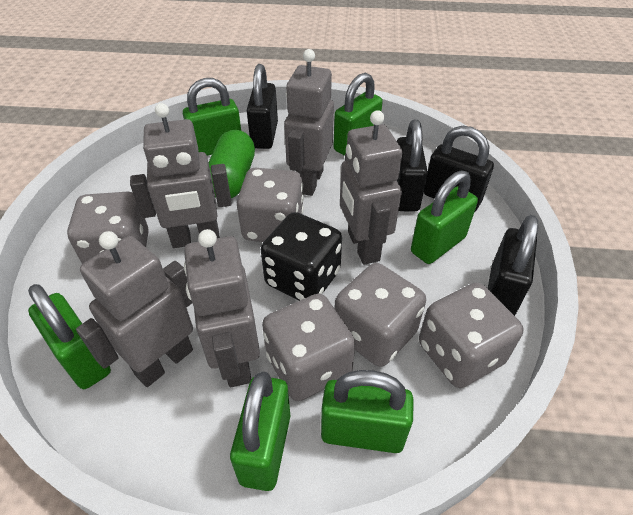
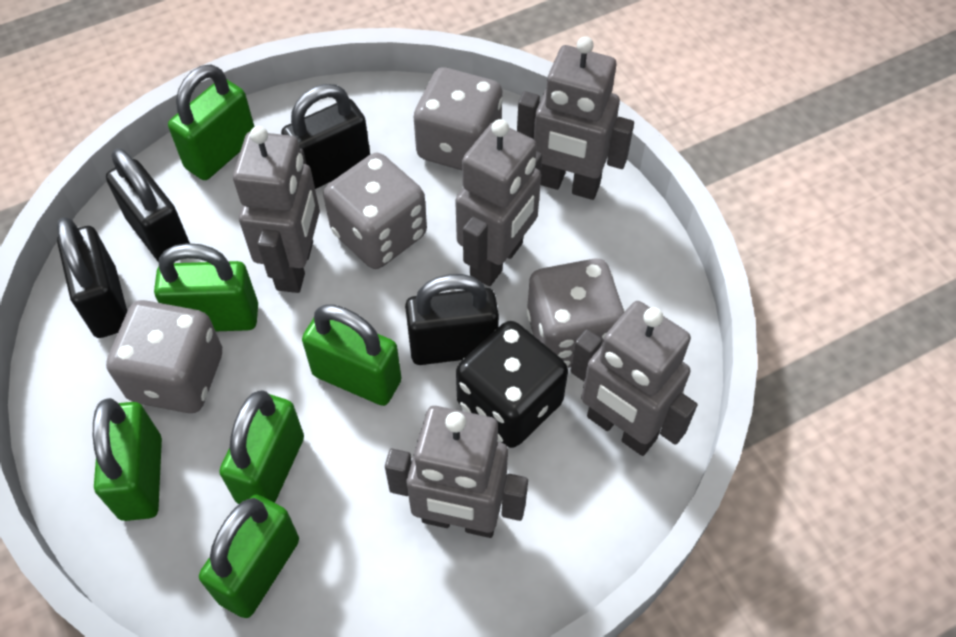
green capsule: 1 -> 0
grey dice: 5 -> 4

